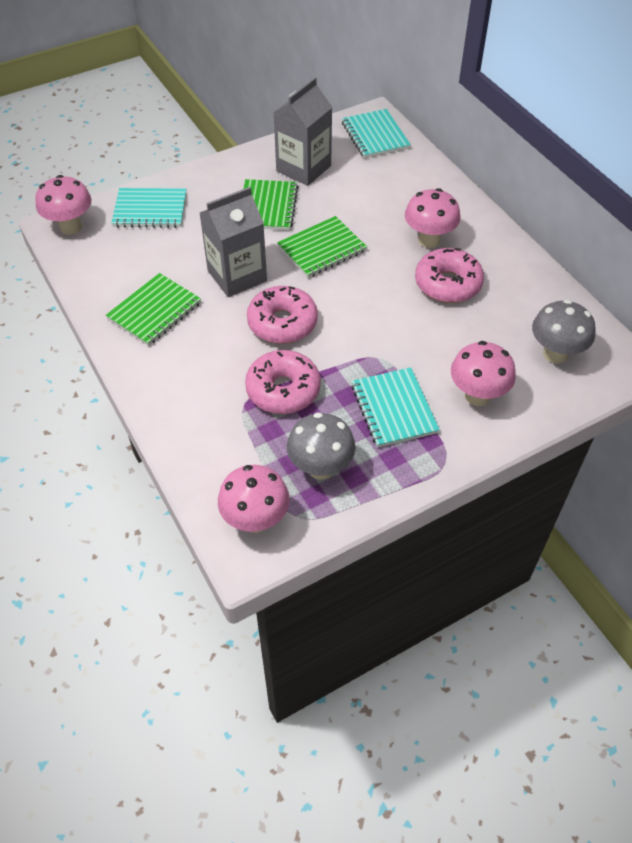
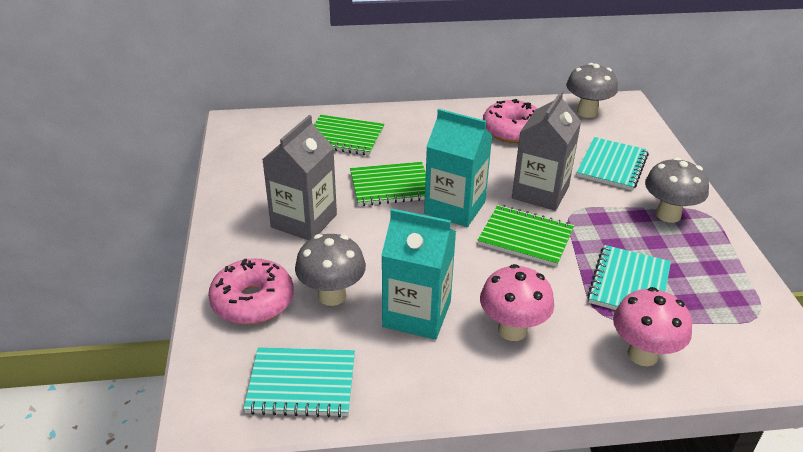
grey mushroom: 2 -> 3
pink donut: 3 -> 2
pink mushroom: 4 -> 2
turquoise carton: 0 -> 2

